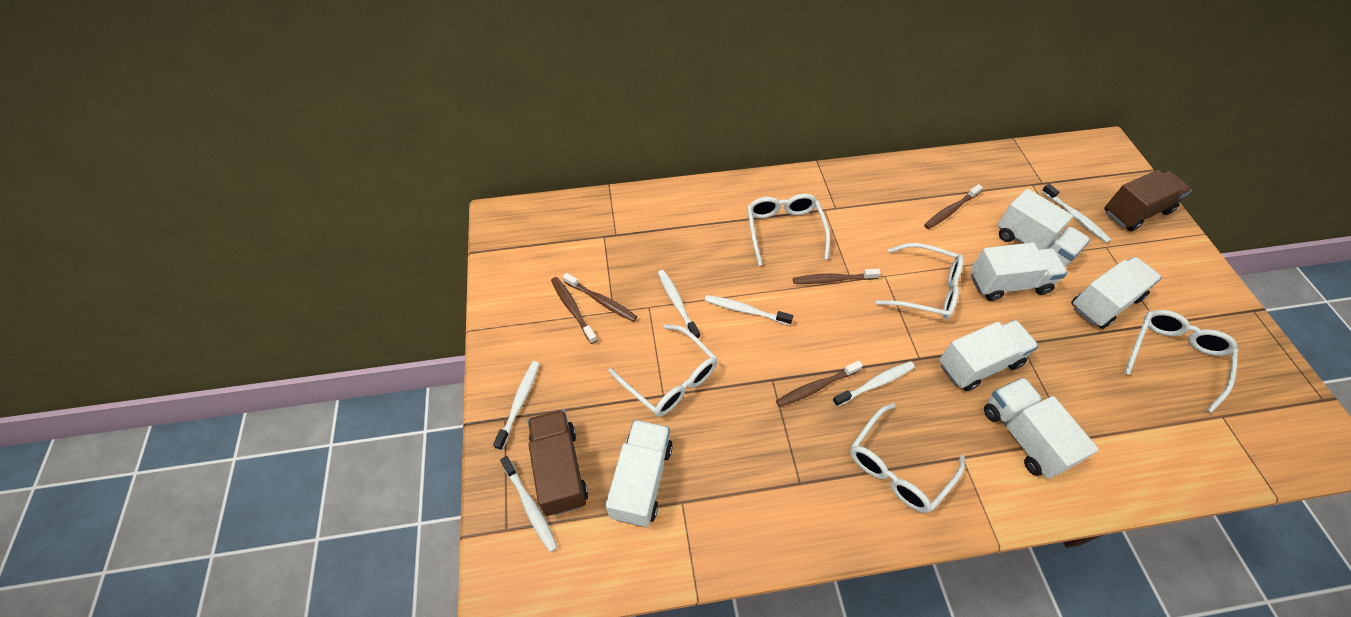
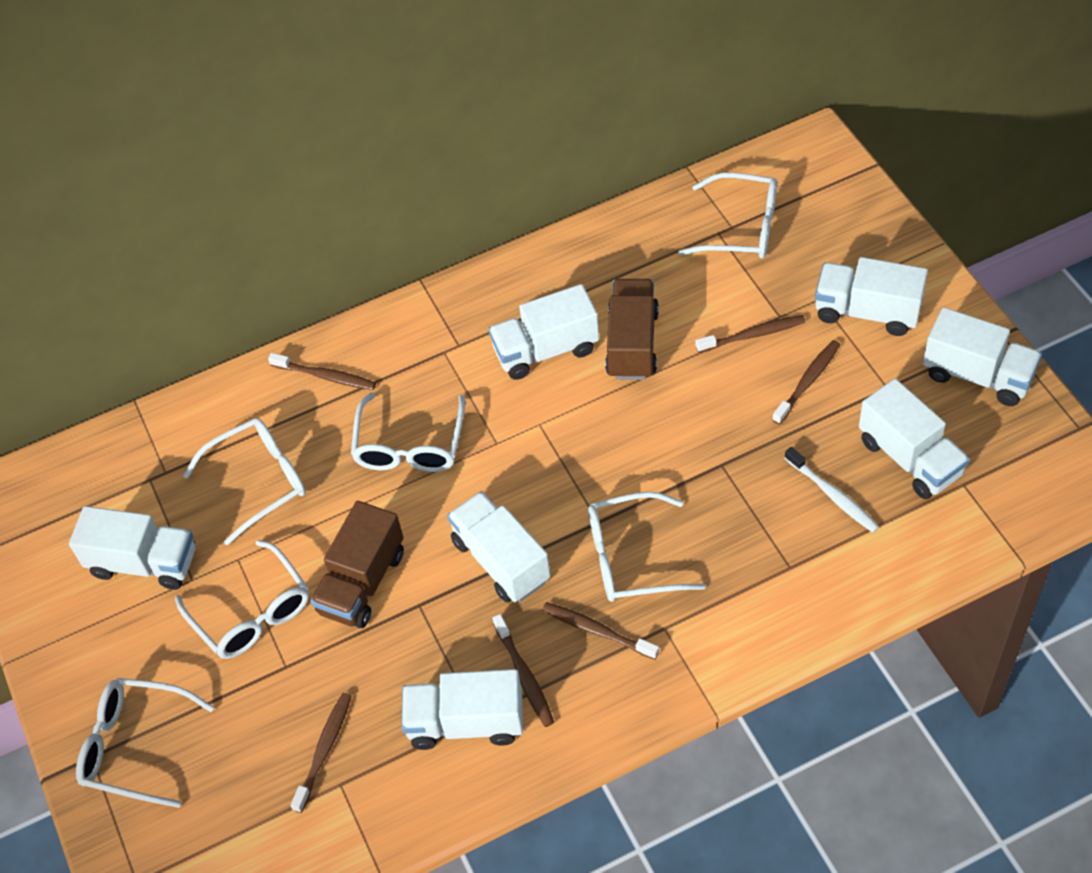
brown toothbrush: 5 -> 6
white glasses: 5 -> 6
white toothbrush: 6 -> 1
white truck: 6 -> 7

